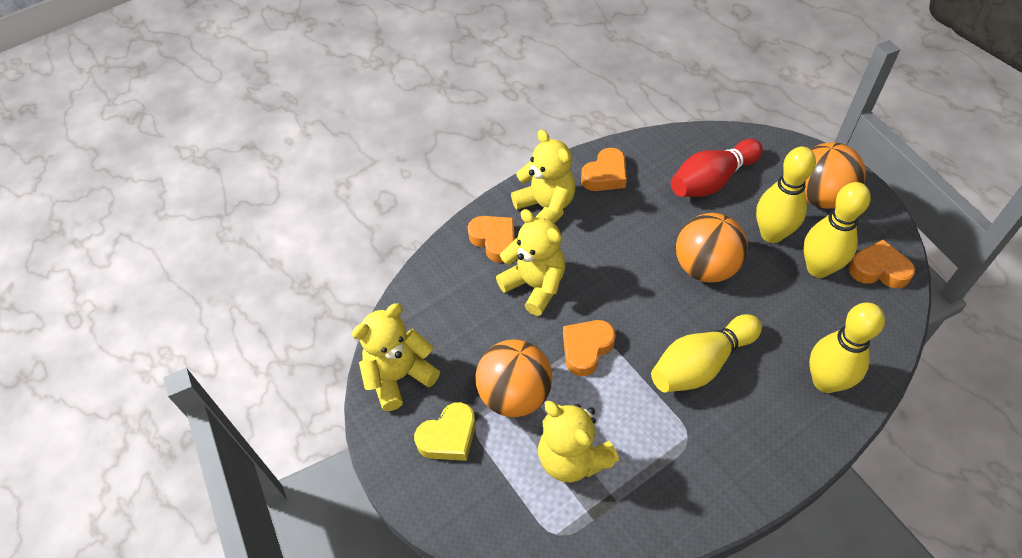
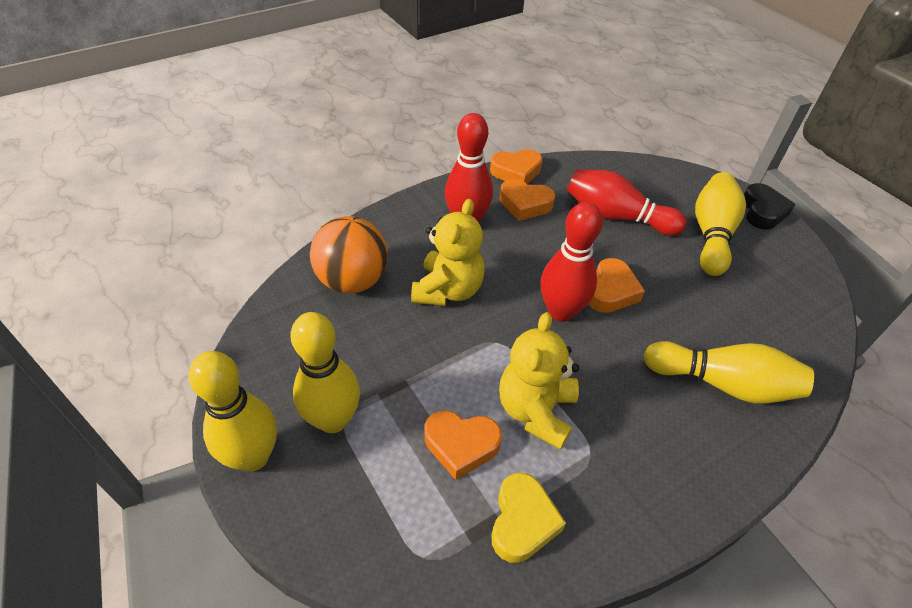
black heart: 0 -> 1
orange ball: 3 -> 1
red bowling pin: 1 -> 3
yellow teddy bear: 4 -> 2

